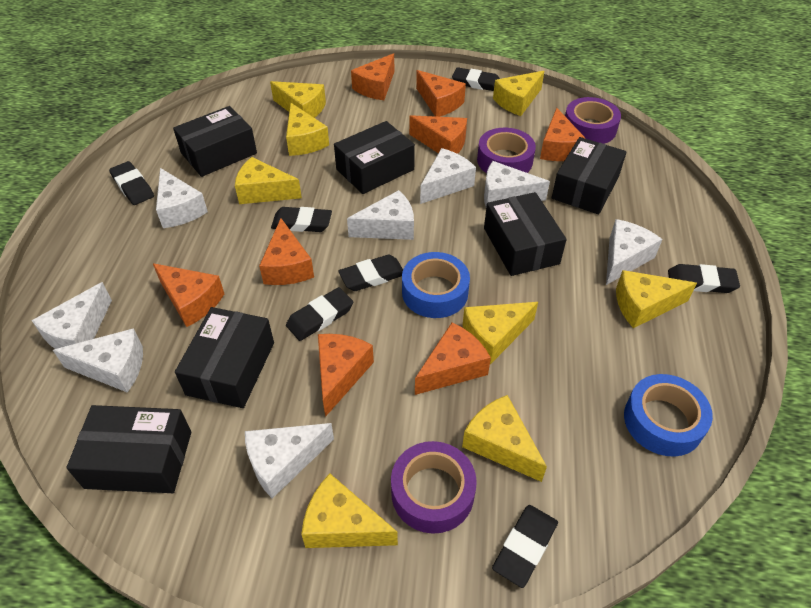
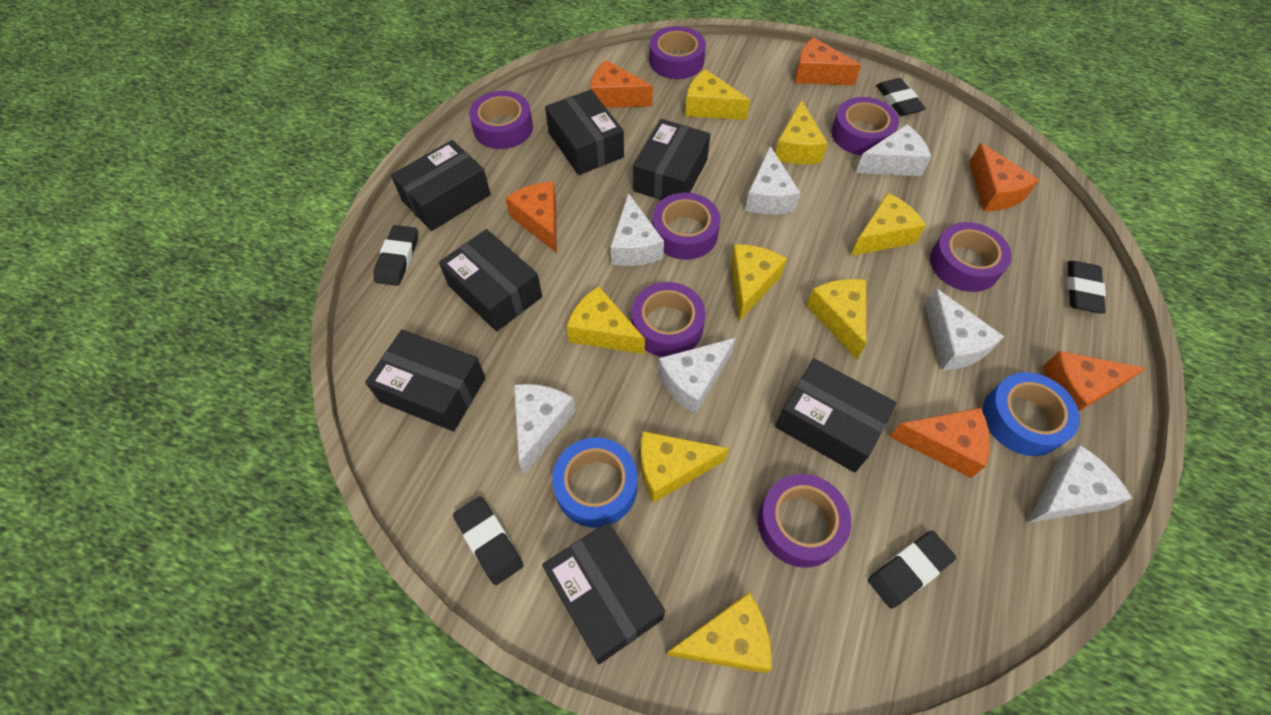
black box: 6 -> 7
black eraser: 7 -> 5
orange cheese: 8 -> 6
purple tape: 3 -> 7
white cheese: 8 -> 7

